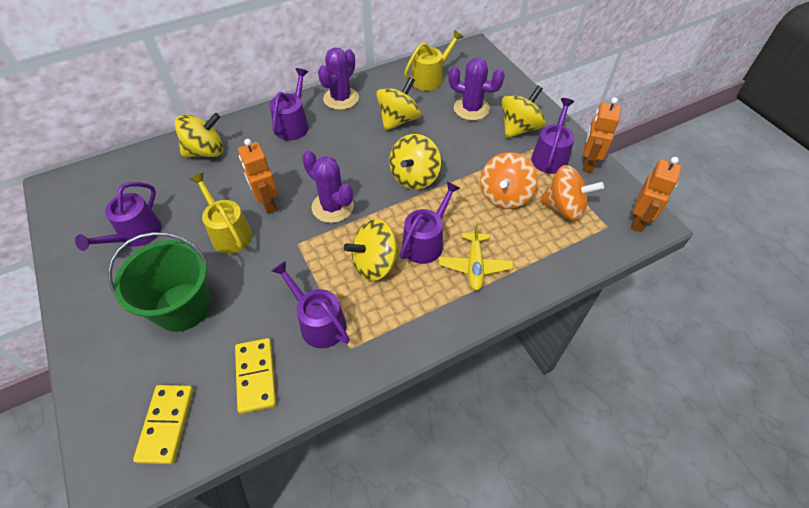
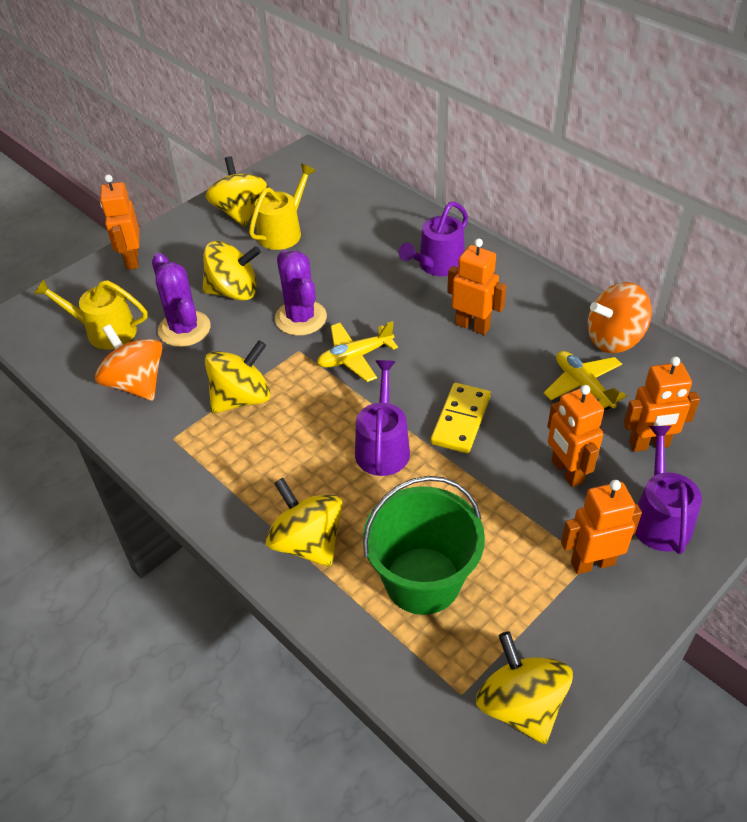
orange robot: 3 -> 5
purple cactus: 3 -> 2
purple watering can: 5 -> 3
yellow domino: 2 -> 1
yellow plane: 1 -> 2

